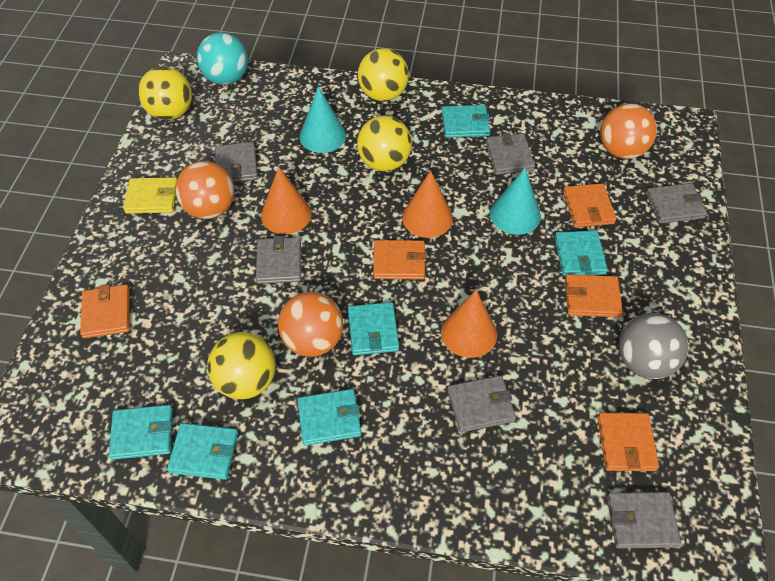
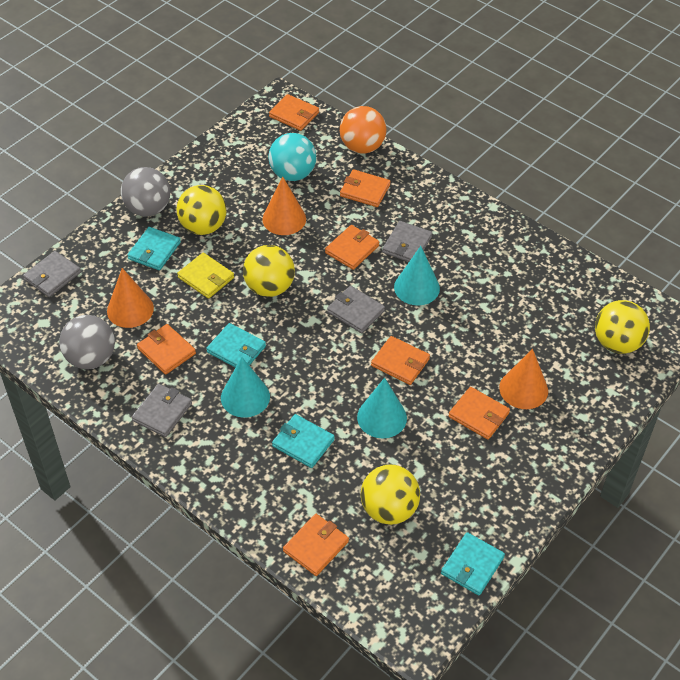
grey ball: 1 -> 2
grey wallet: 6 -> 4
orange ball: 3 -> 1
orange wallet: 5 -> 7
turquoise cone: 2 -> 3
turquoise wallet: 6 -> 4

